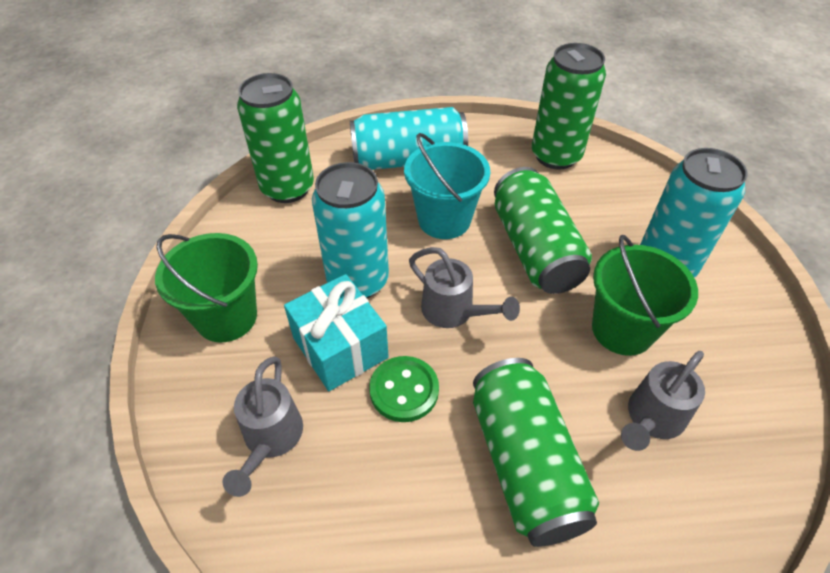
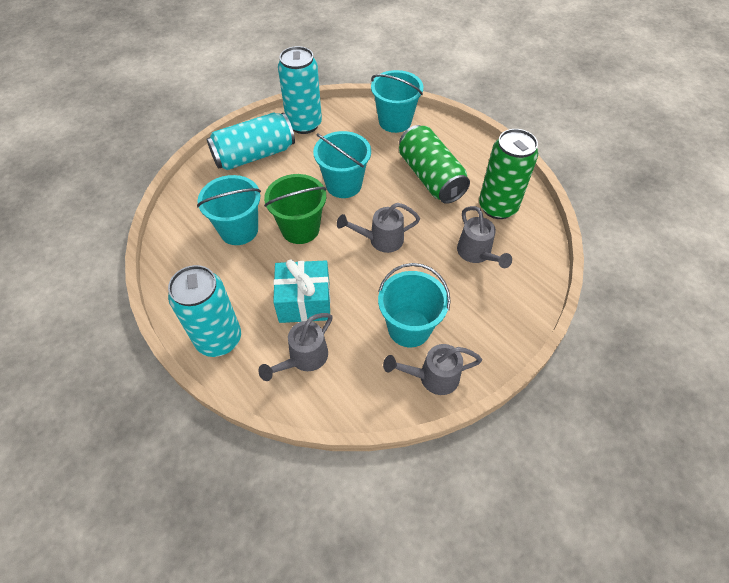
green bucket: 2 -> 1
green button: 1 -> 0
green can: 4 -> 2
grey watering can: 3 -> 4
turquoise bucket: 1 -> 4

